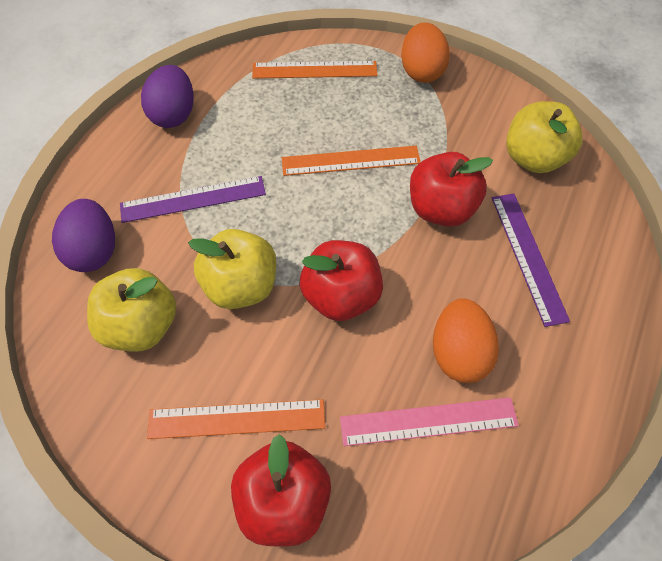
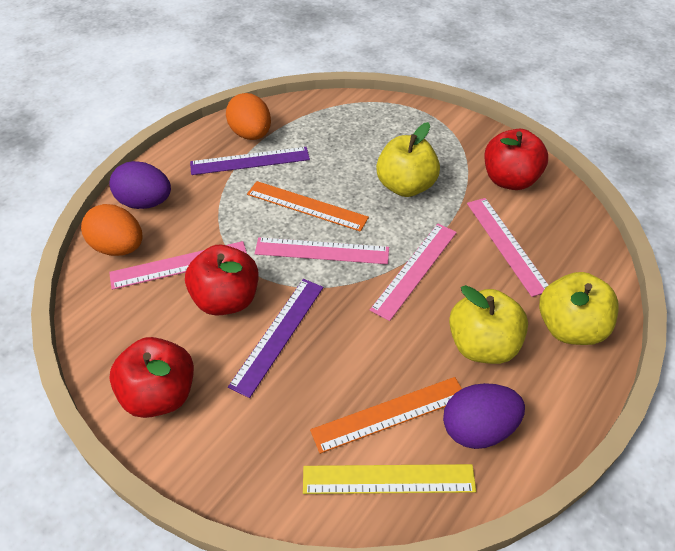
orange ruler: 3 -> 2
pink ruler: 1 -> 4
yellow ruler: 0 -> 1

